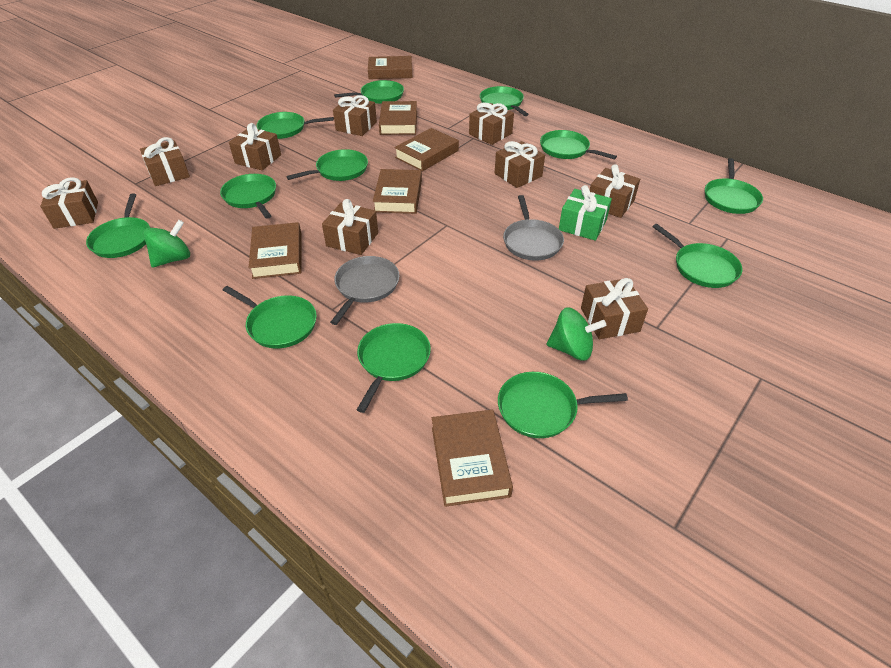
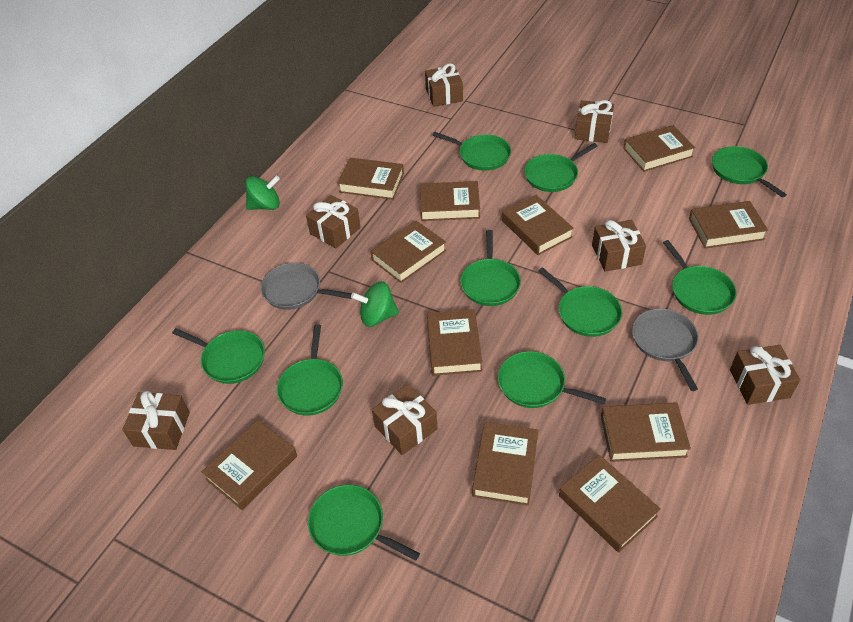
brown book: 6 -> 11
brown gift: 9 -> 7
green gift: 1 -> 0
green pan: 12 -> 10

